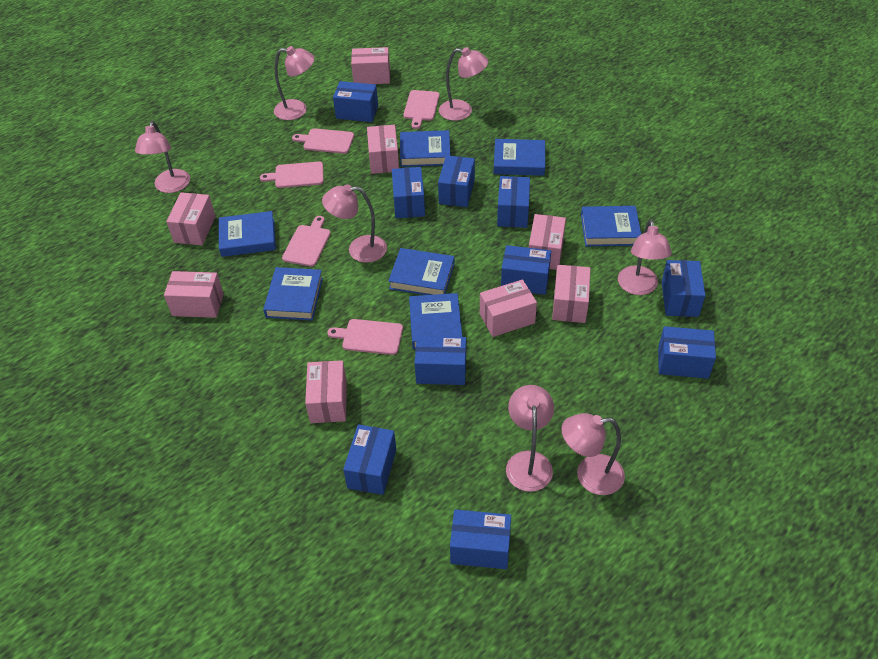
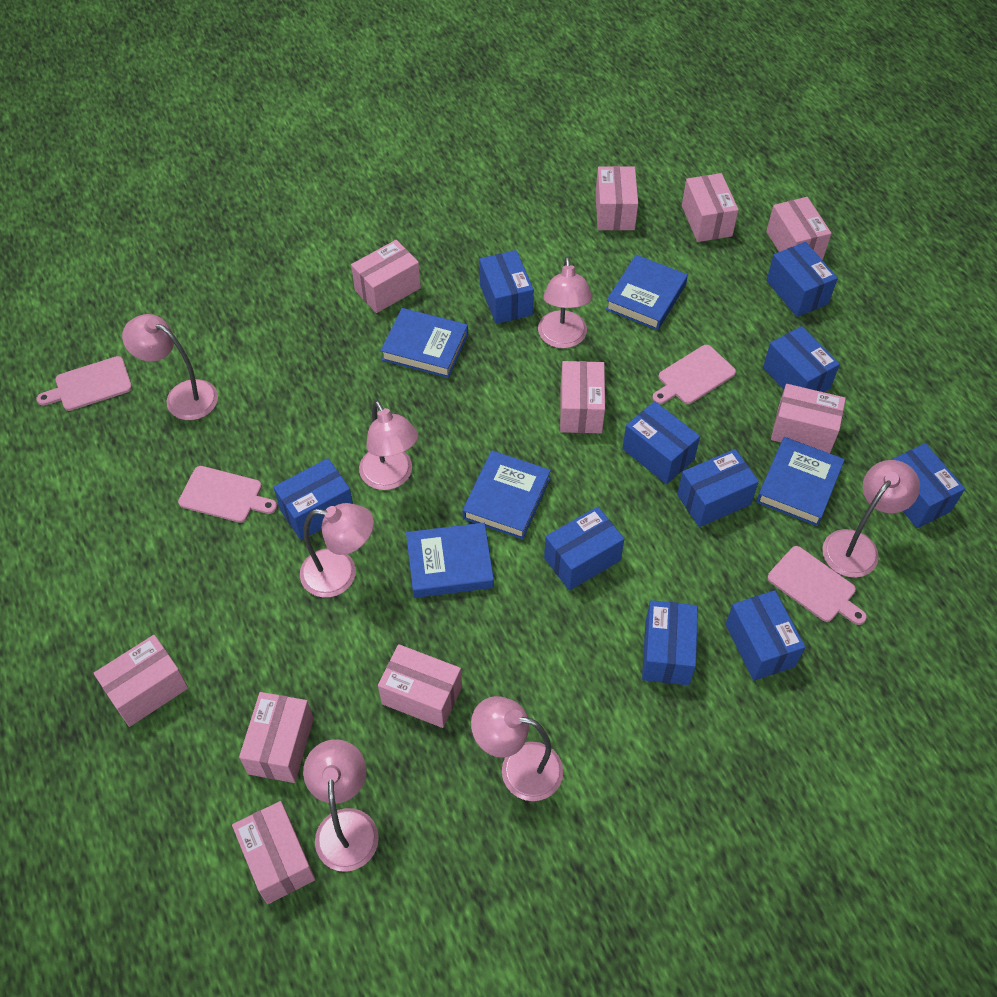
blue book: 7 -> 5
pink box: 8 -> 10
pink cutting board: 5 -> 4

